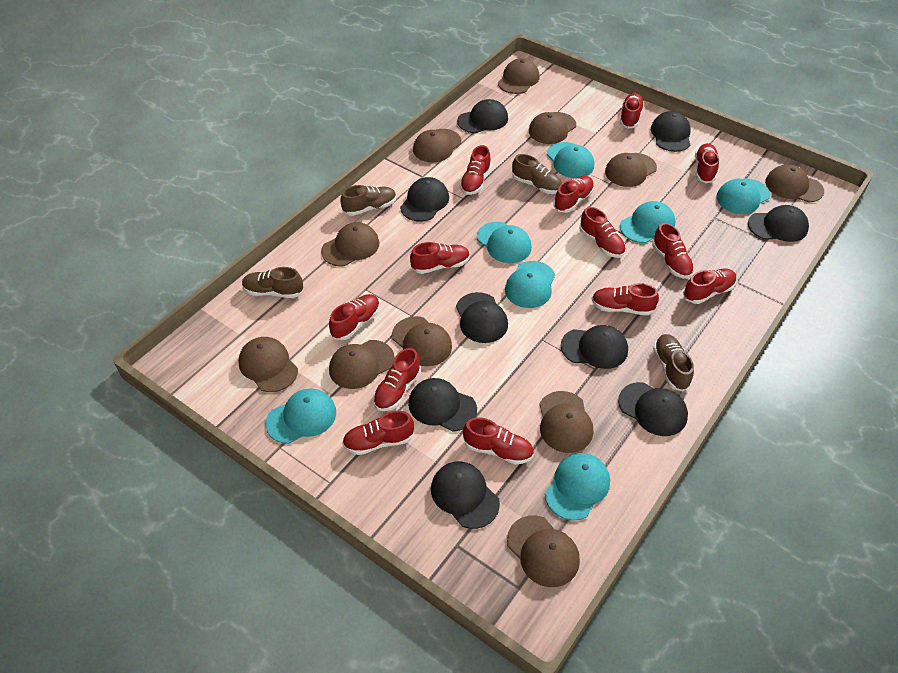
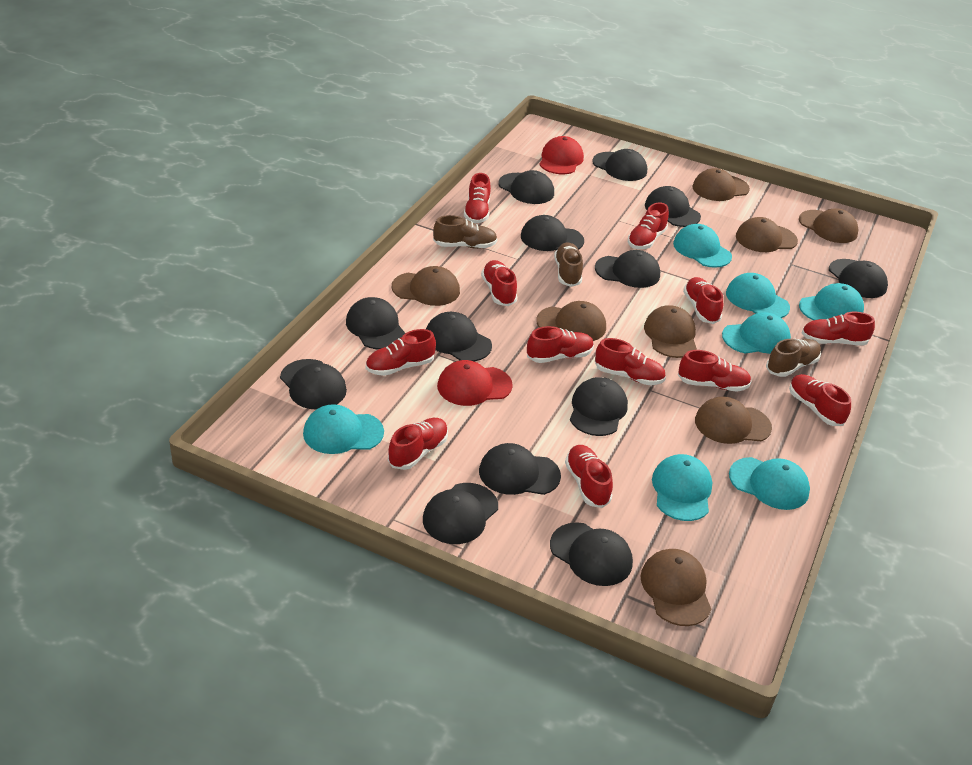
black cap: 9 -> 13
brown cap: 11 -> 8
brown shoe: 4 -> 3
red cap: 0 -> 2
red shoe: 13 -> 12

